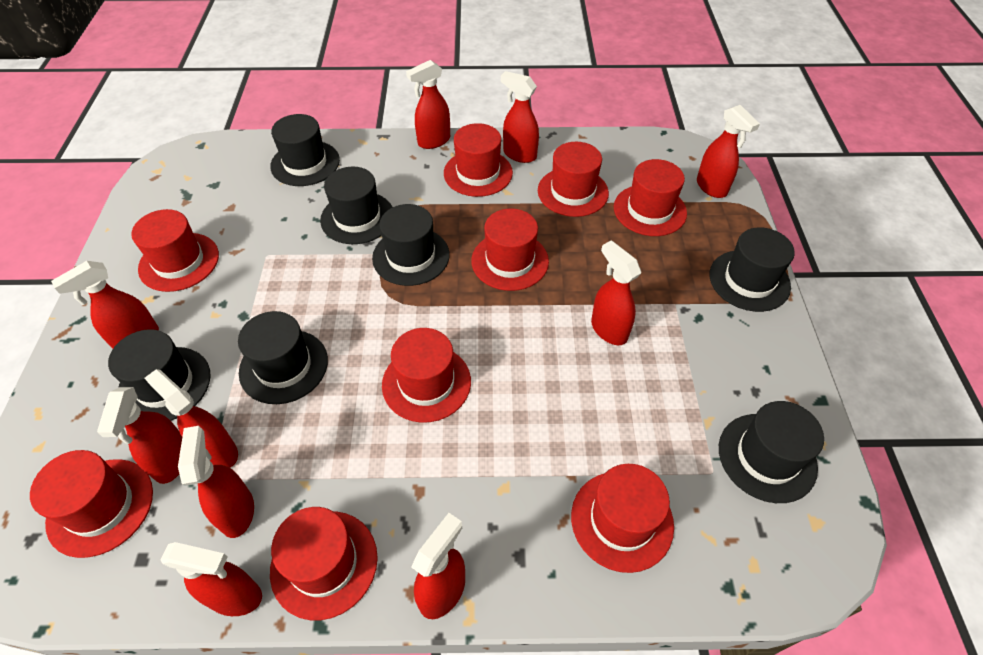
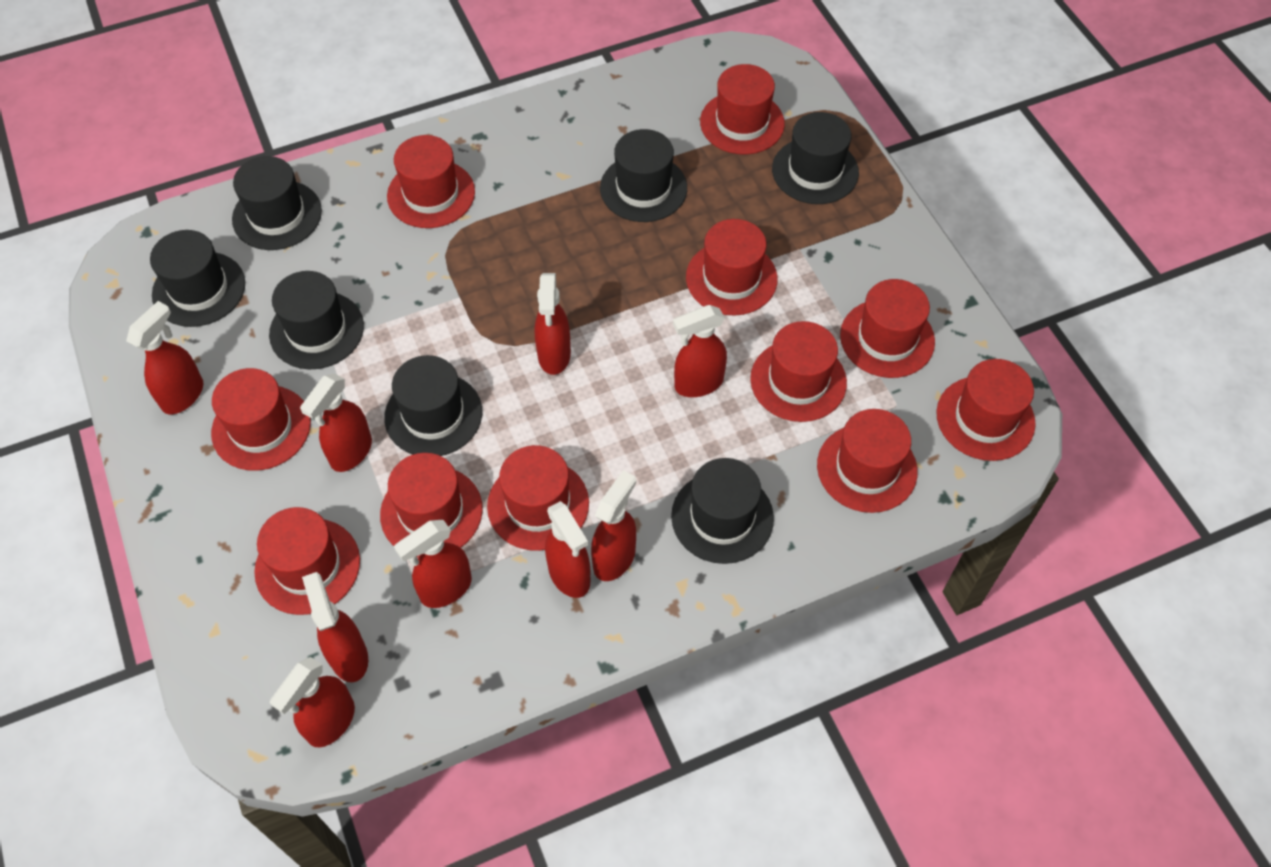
red hat: 9 -> 11
red spray bottle: 10 -> 9

